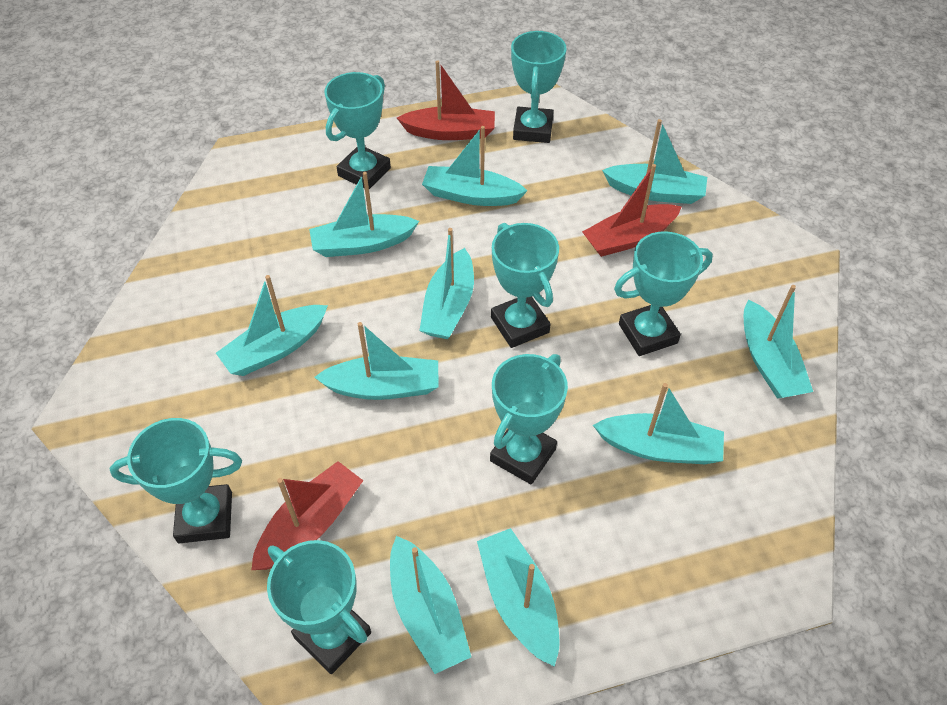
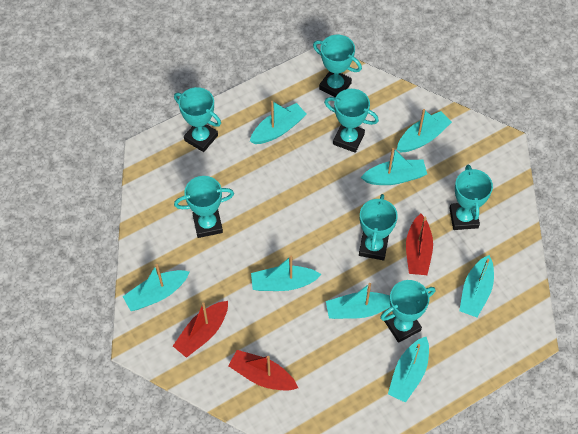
turquoise boat: 10 -> 8

